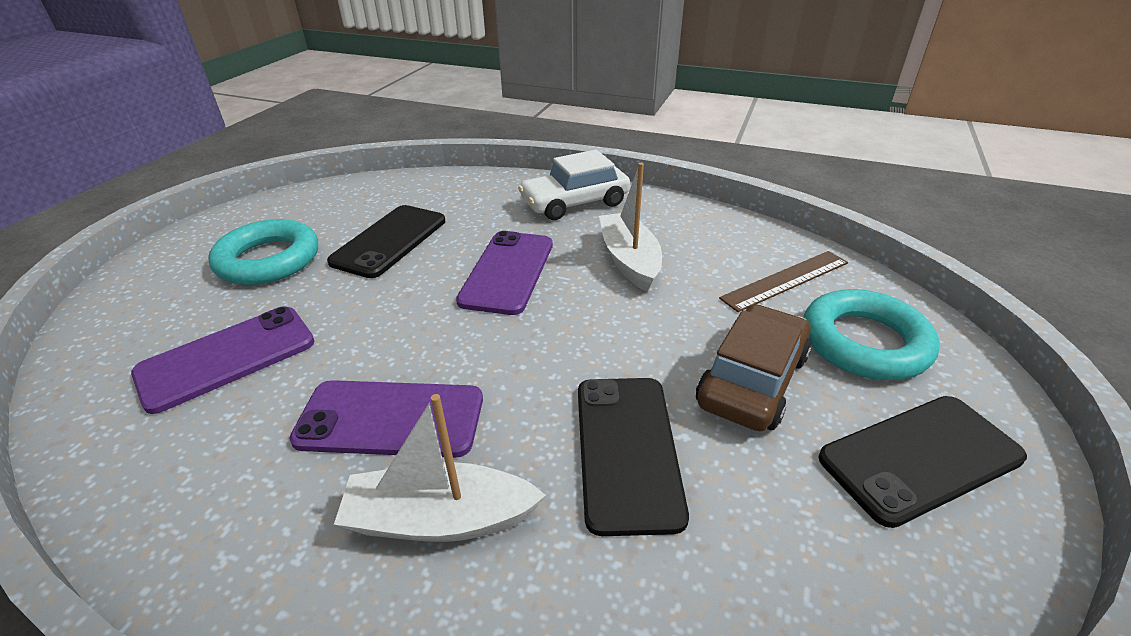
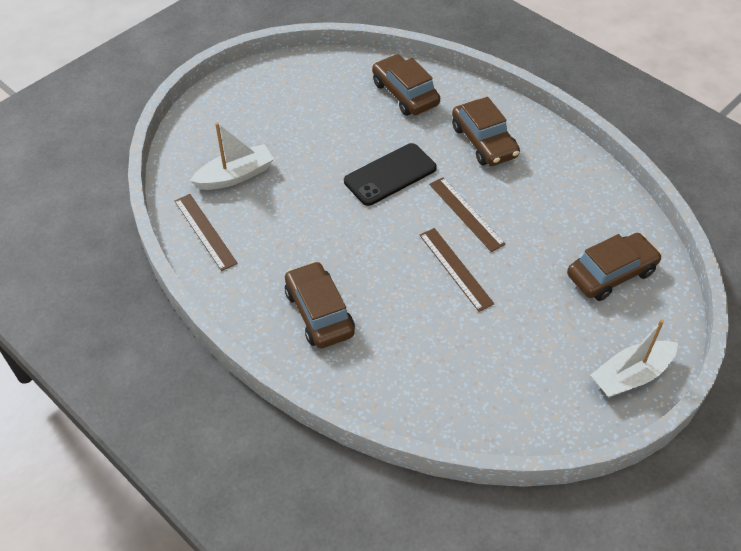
black phone: 3 -> 1
brown car: 1 -> 4
brown ruler: 1 -> 3
purple phone: 3 -> 0
turquoise ring: 2 -> 0
white car: 1 -> 0

